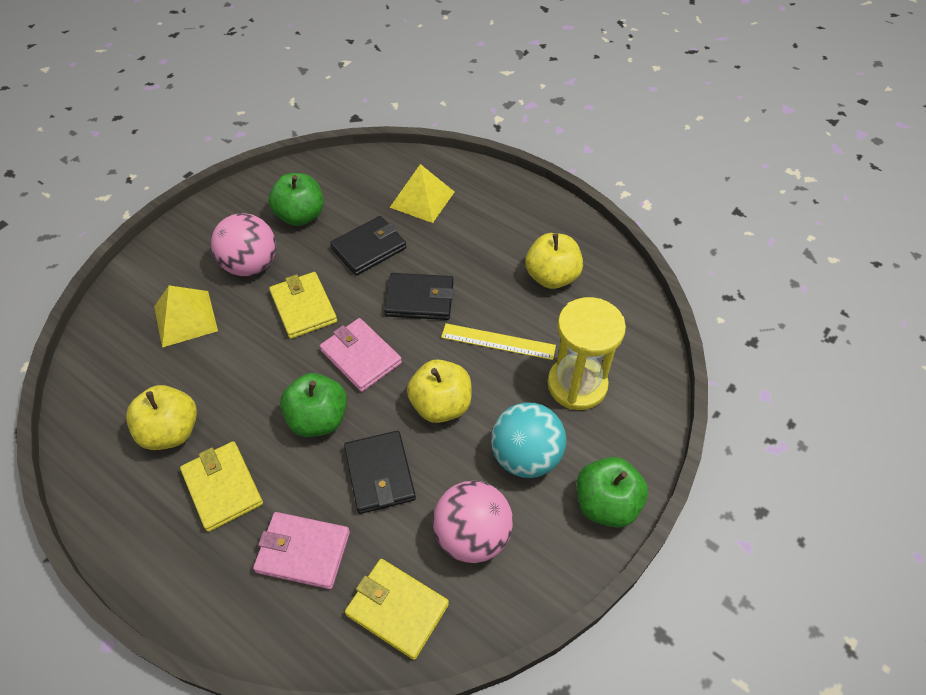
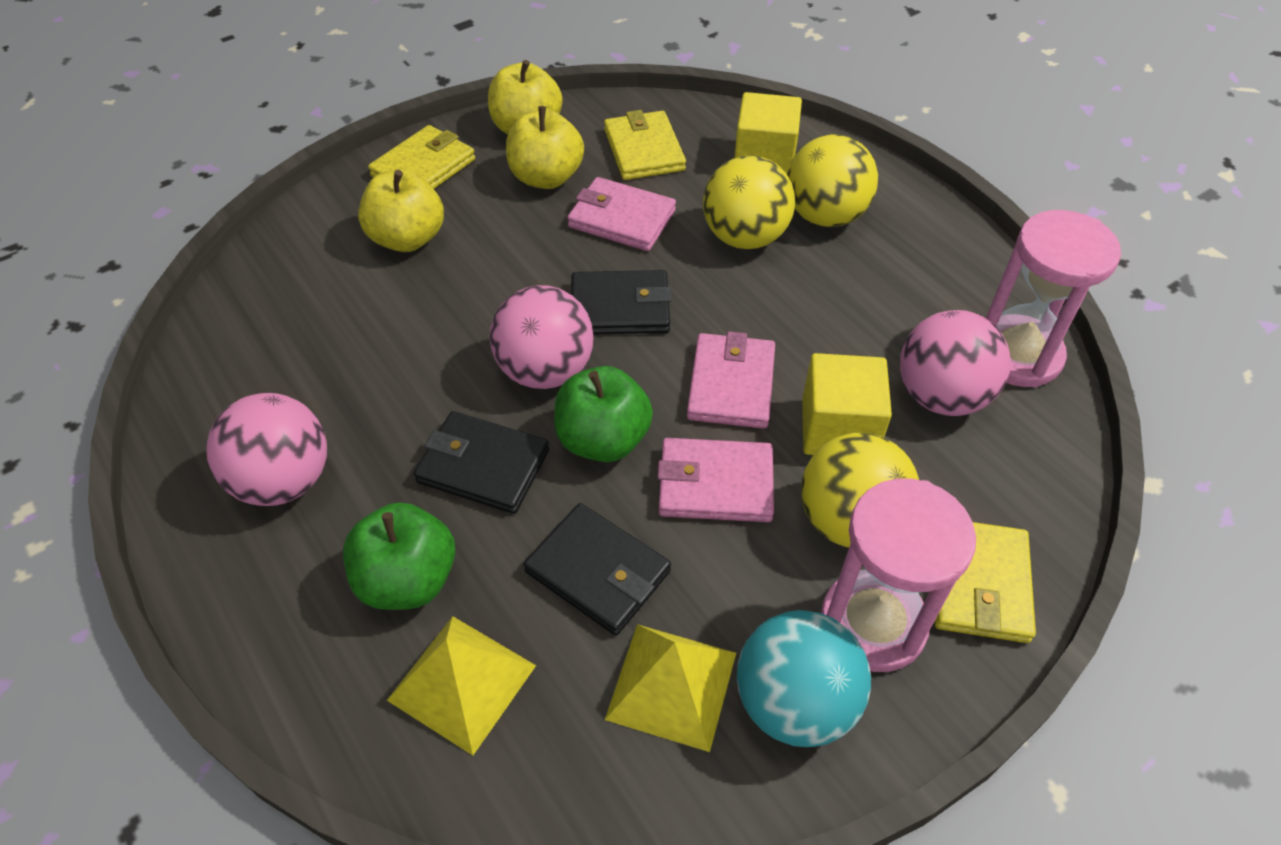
green apple: 3 -> 2
pink ball: 2 -> 3
pink hourglass: 0 -> 2
pink wallet: 2 -> 3
yellow ball: 0 -> 3
yellow cube: 0 -> 2
yellow hourglass: 1 -> 0
yellow ruler: 1 -> 0

